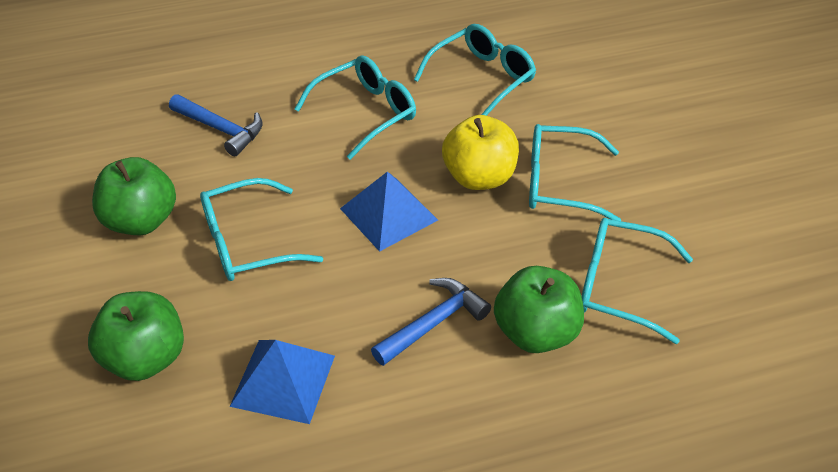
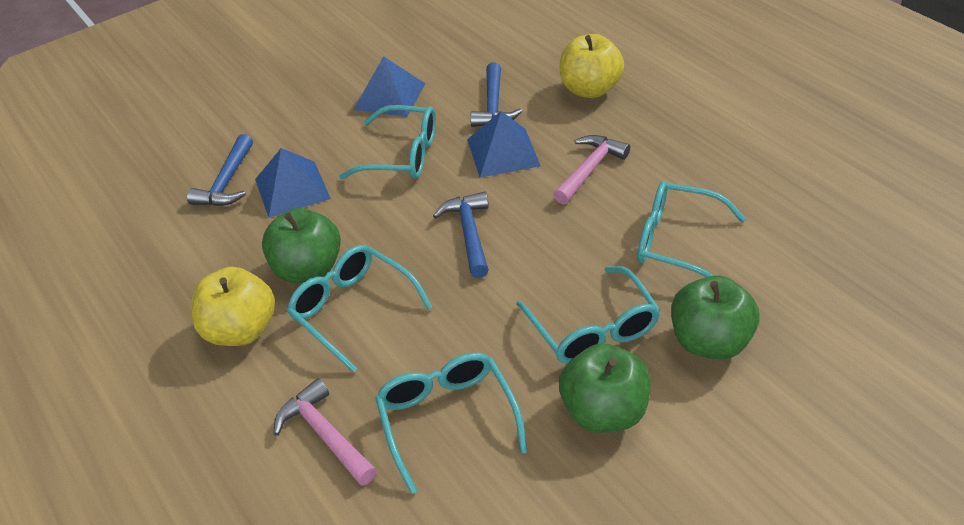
blue hammer: 2 -> 3
blue pyramid: 2 -> 3
pink hammer: 0 -> 2
yellow apple: 1 -> 2

